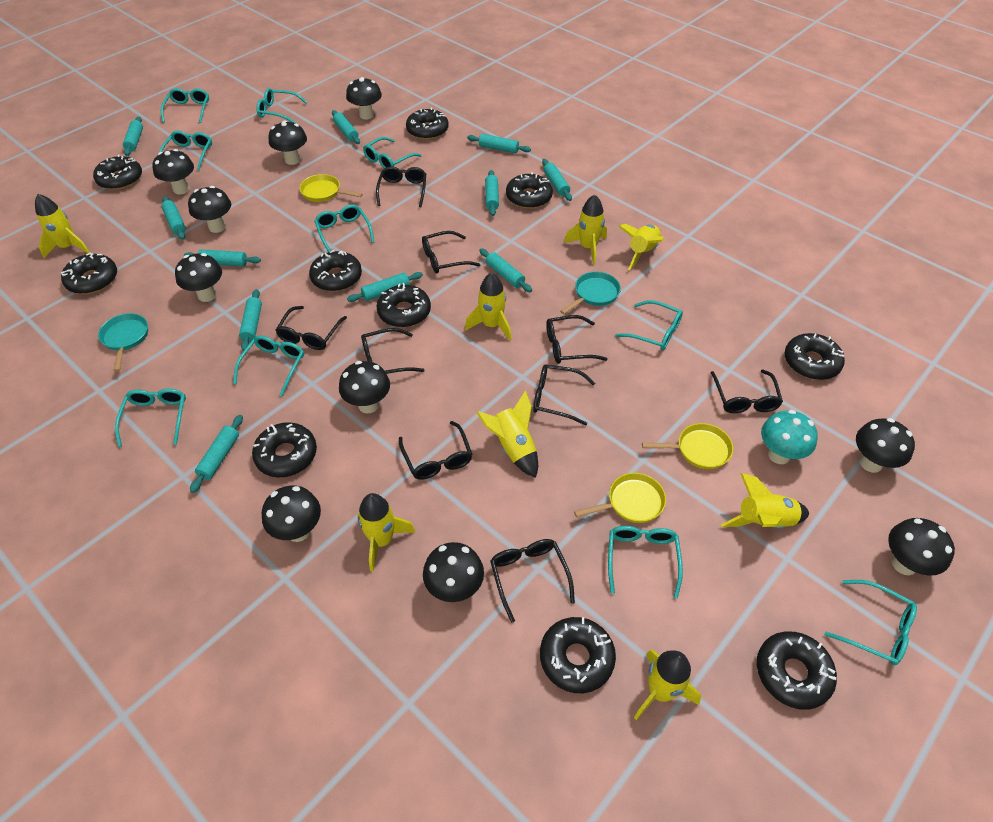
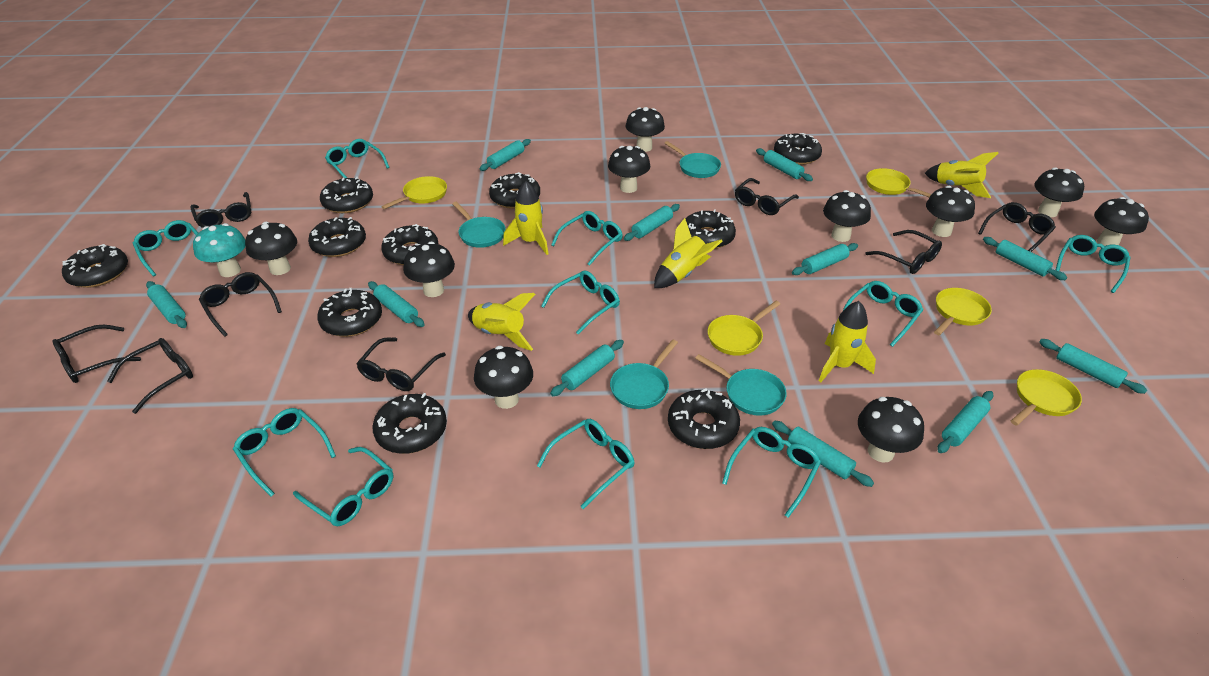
black glasses: 9 -> 8
turquoise pan: 2 -> 4
yellow pan: 3 -> 5
yellow rocket: 8 -> 5

